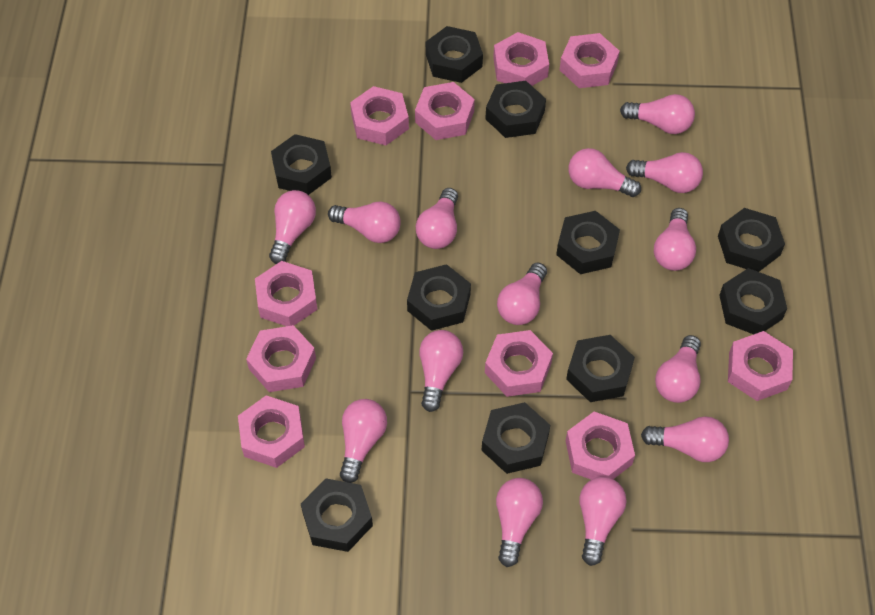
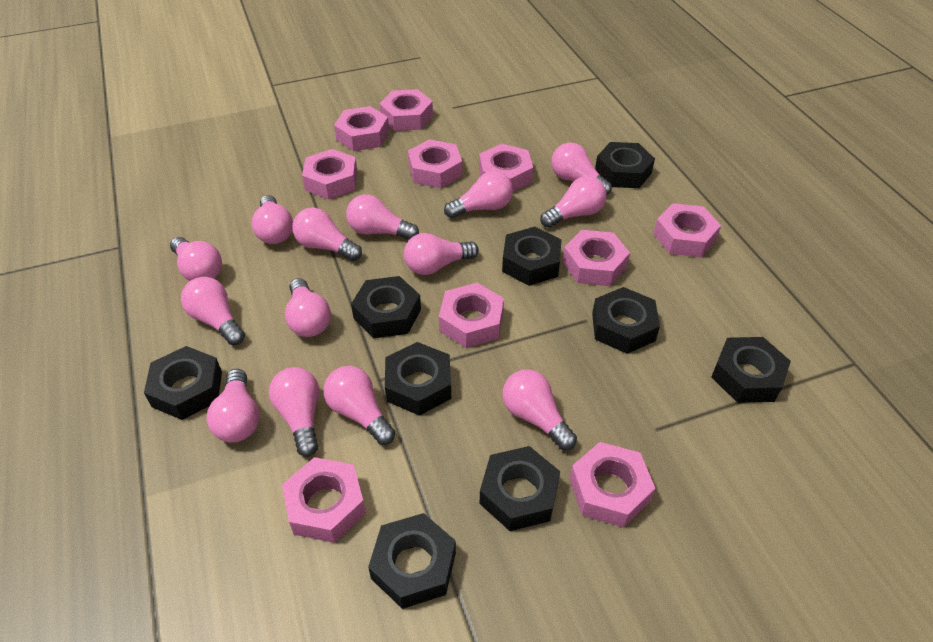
black nut: 10 -> 9

